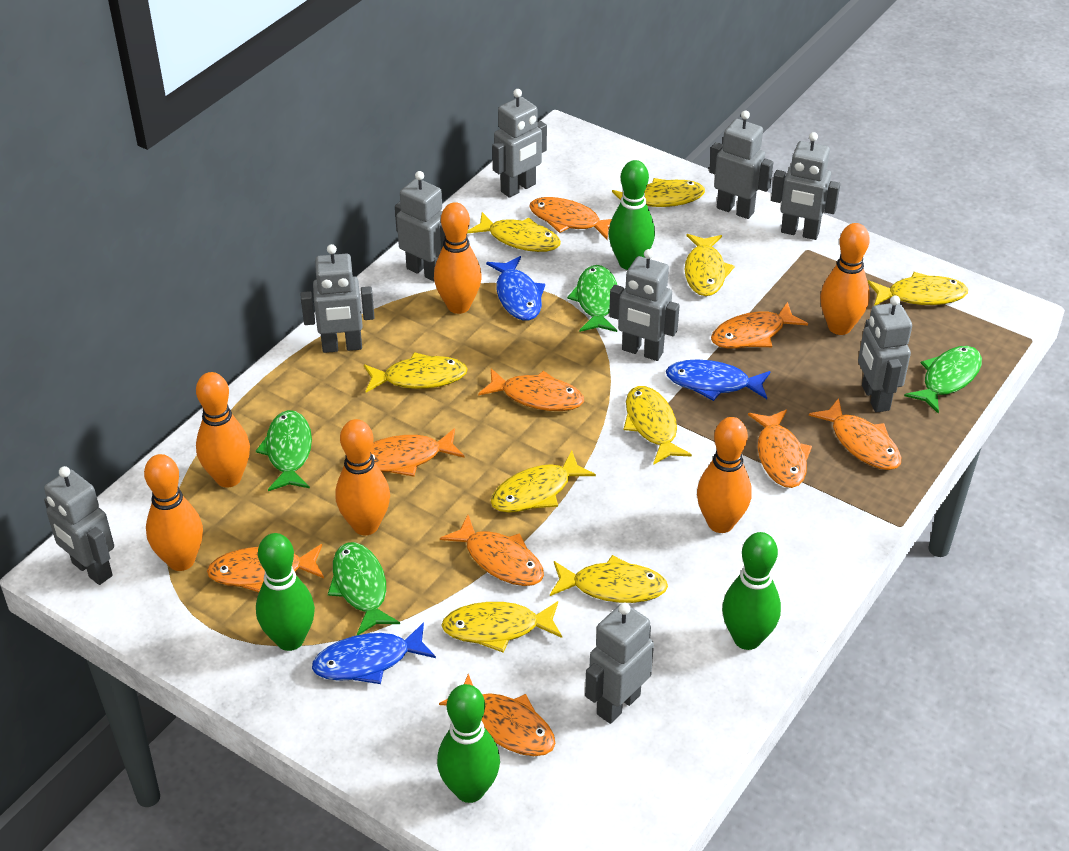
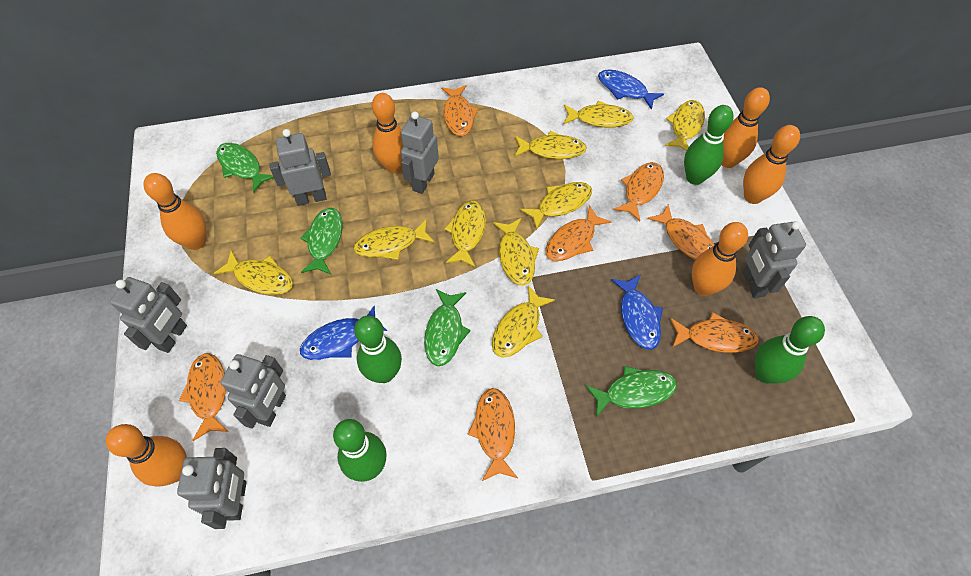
grey robot: 9 -> 6
orange fish: 9 -> 7

